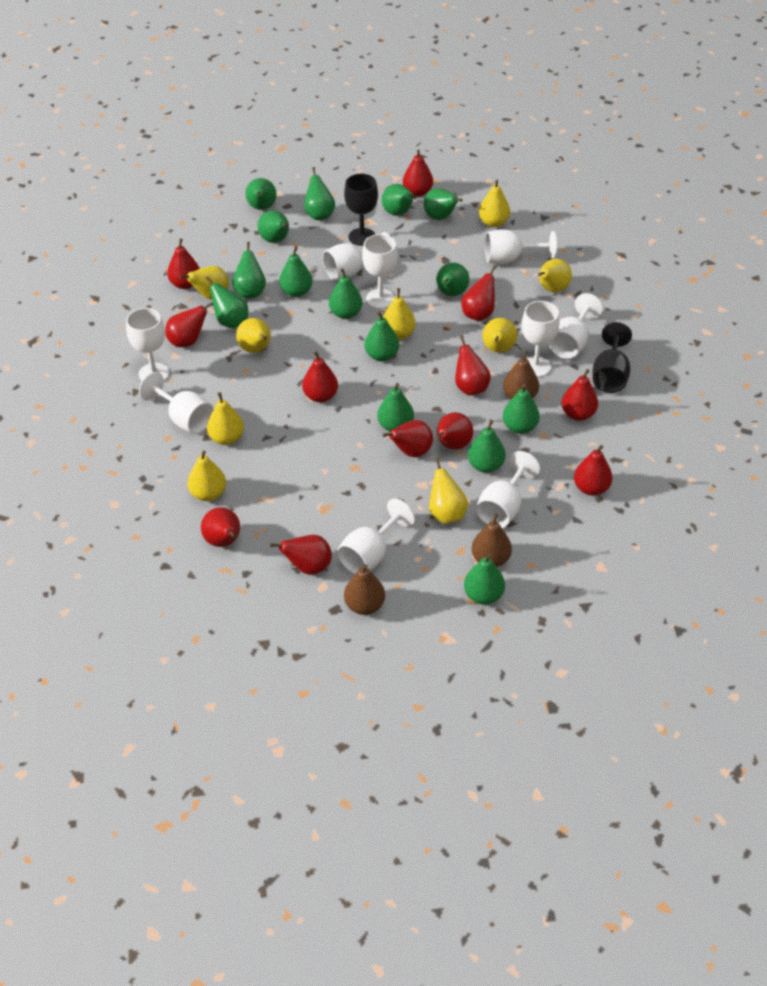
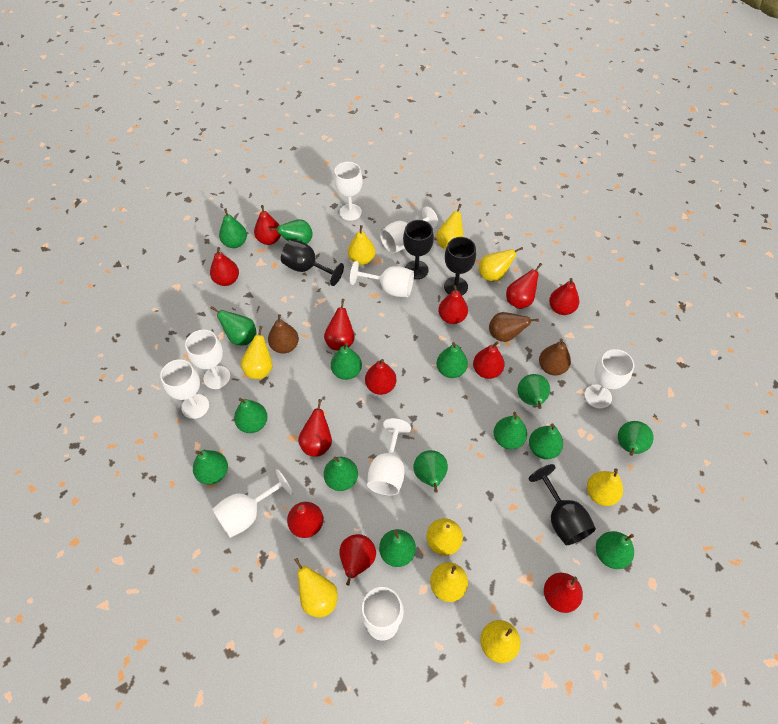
black goblet: 2 -> 4

